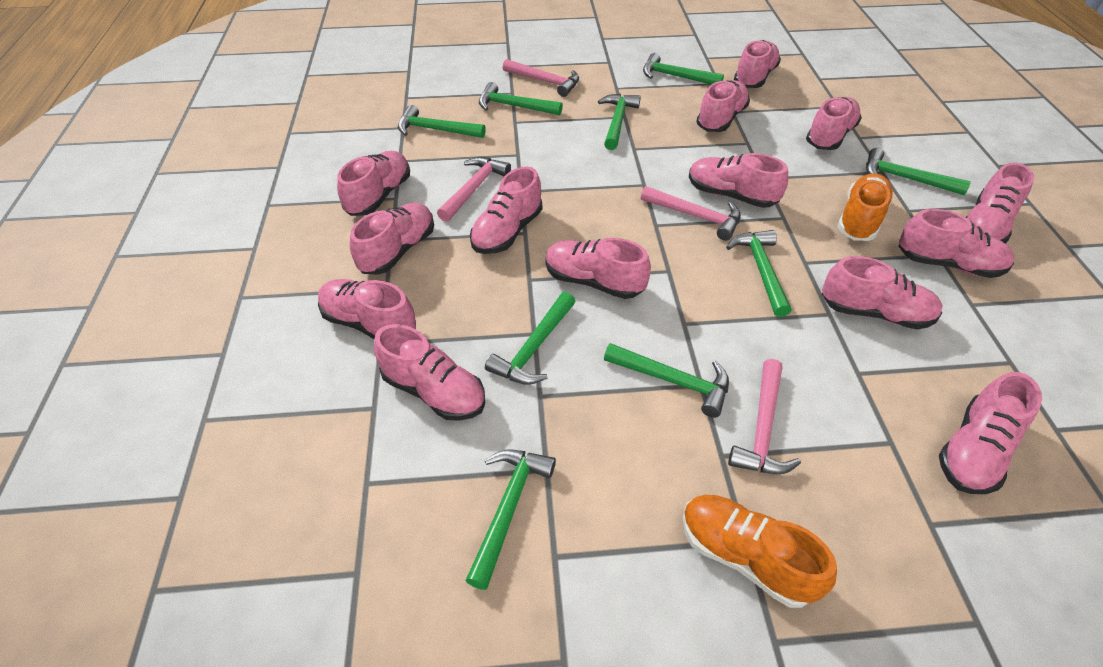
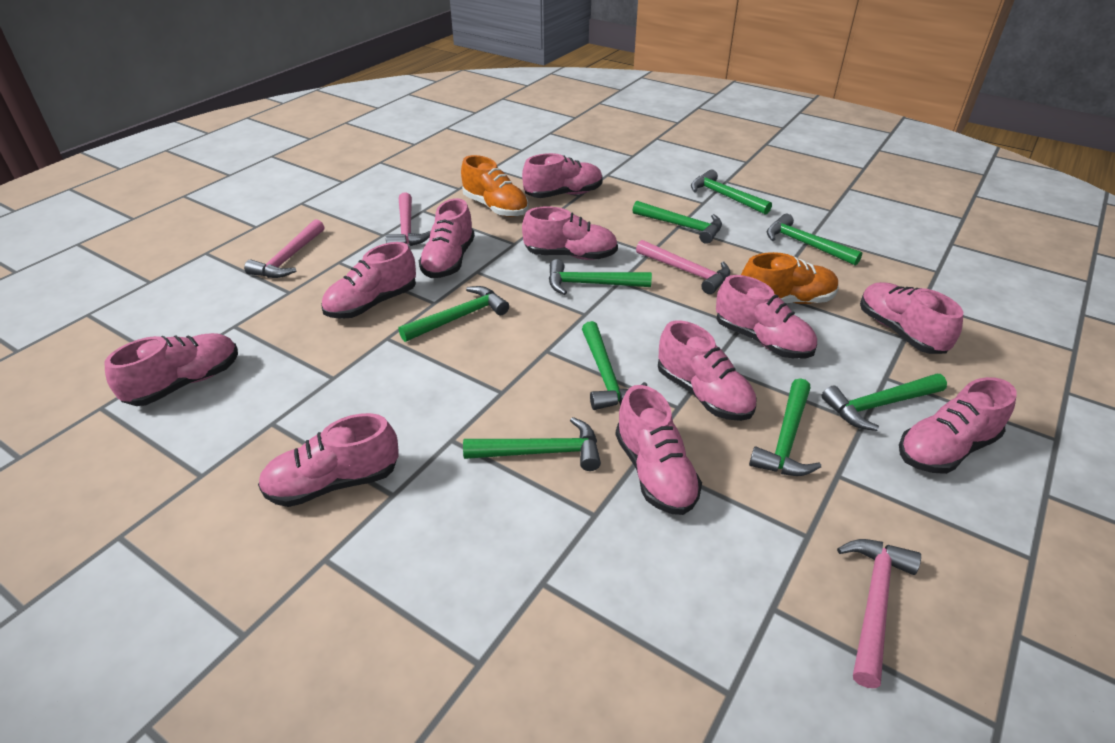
pink shoe: 14 -> 11

